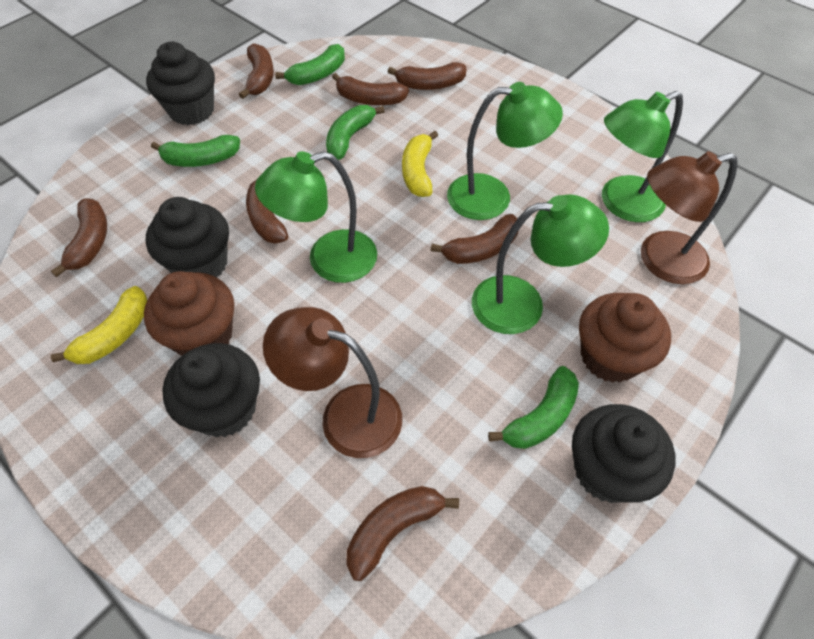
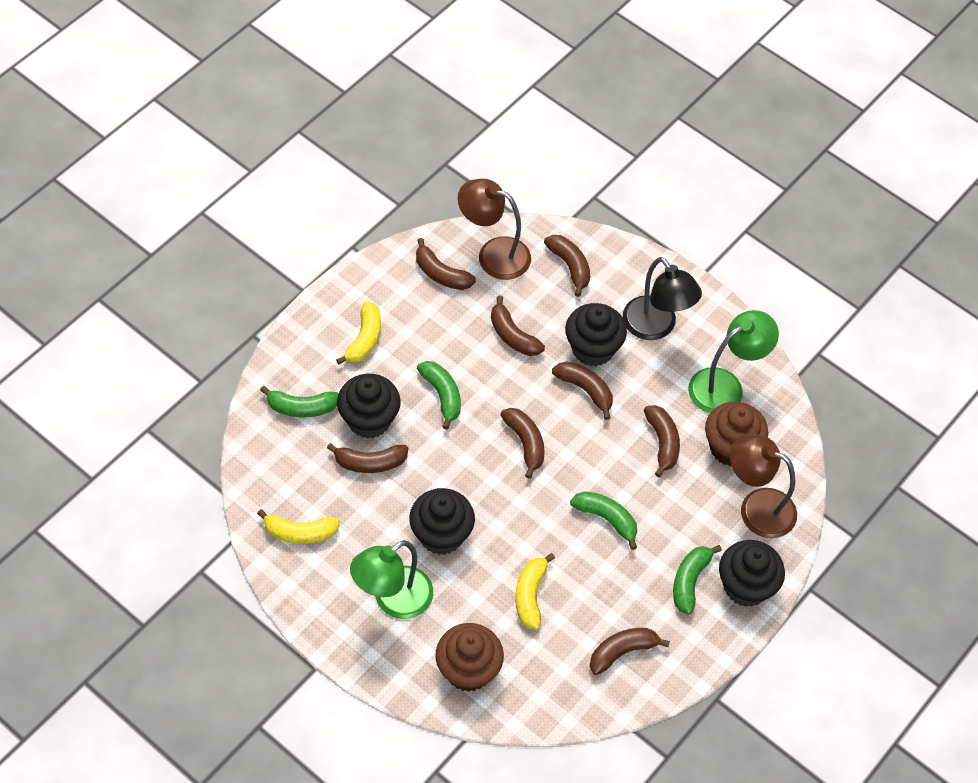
black lamp: 0 -> 1
brown banana: 7 -> 8
green lamp: 4 -> 2
yellow banana: 2 -> 3

